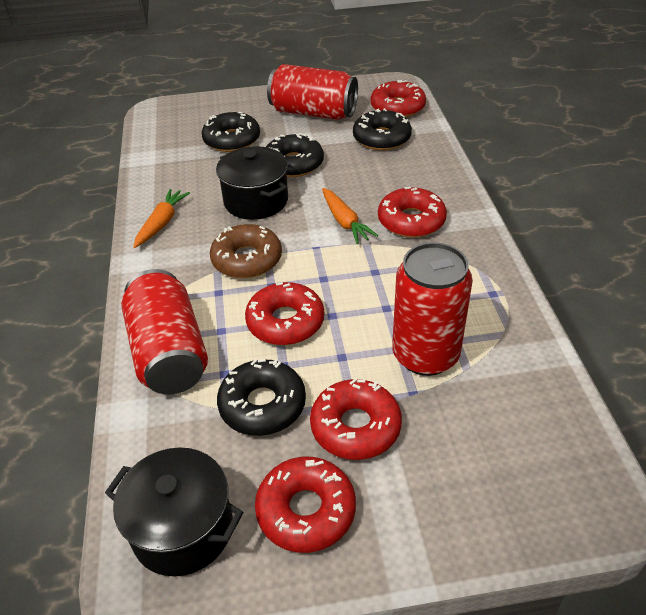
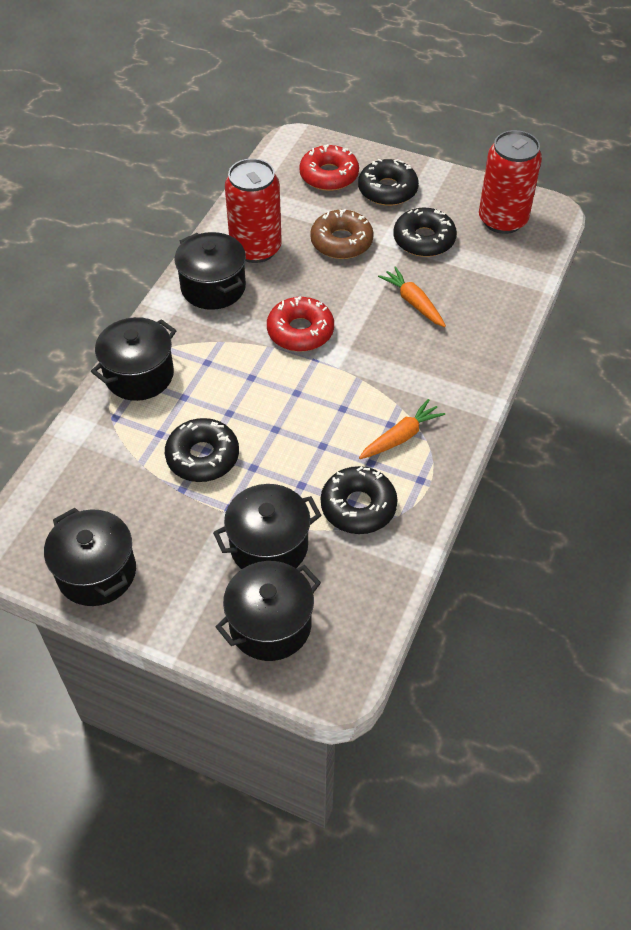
black pot: 2 -> 5
red can: 3 -> 2
red donut: 5 -> 2

